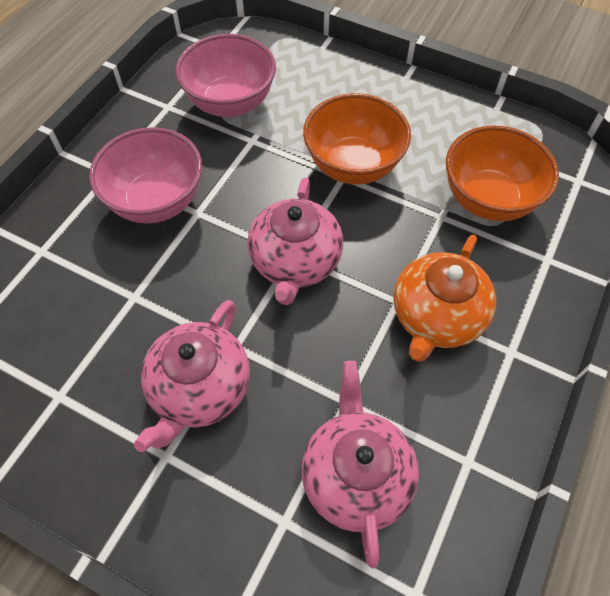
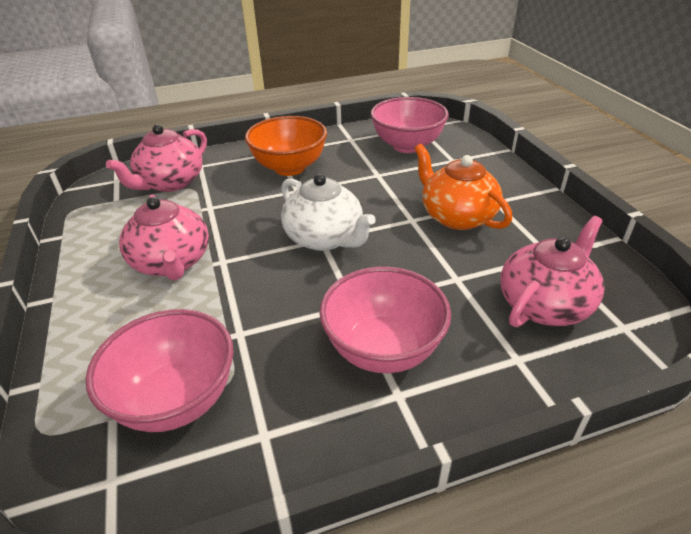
orange bowl: 2 -> 1
pink bowl: 2 -> 3
white teapot: 0 -> 1

